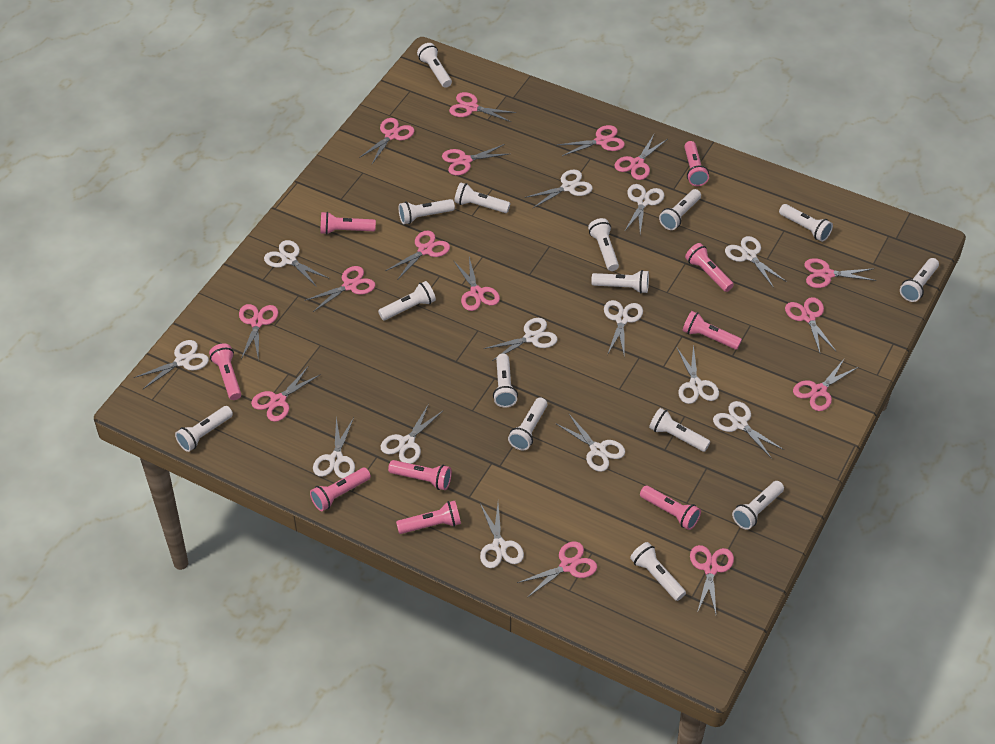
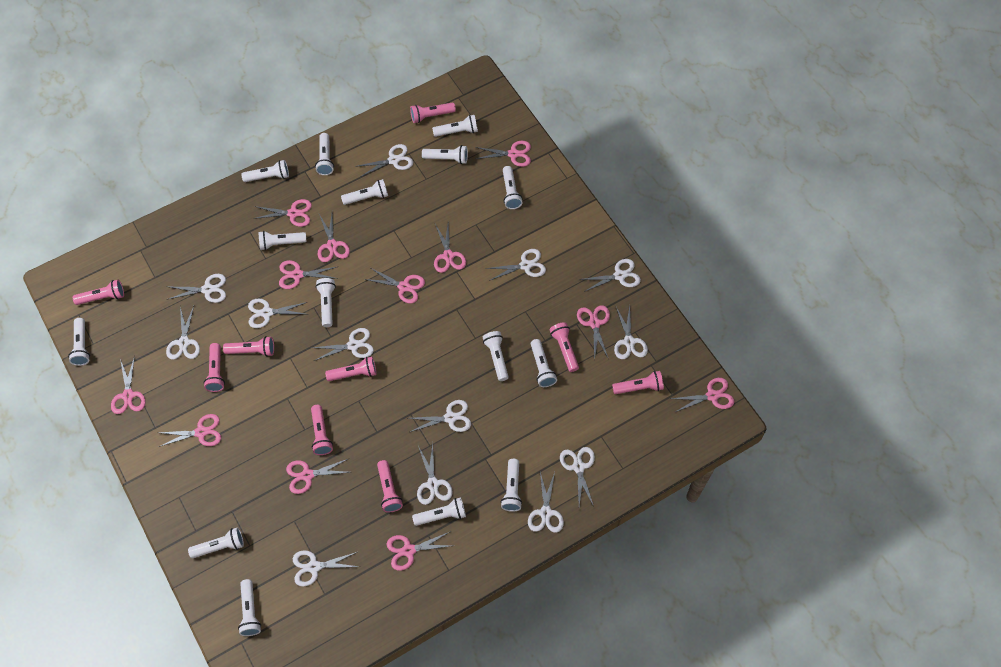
pink scissors: 15 -> 12

